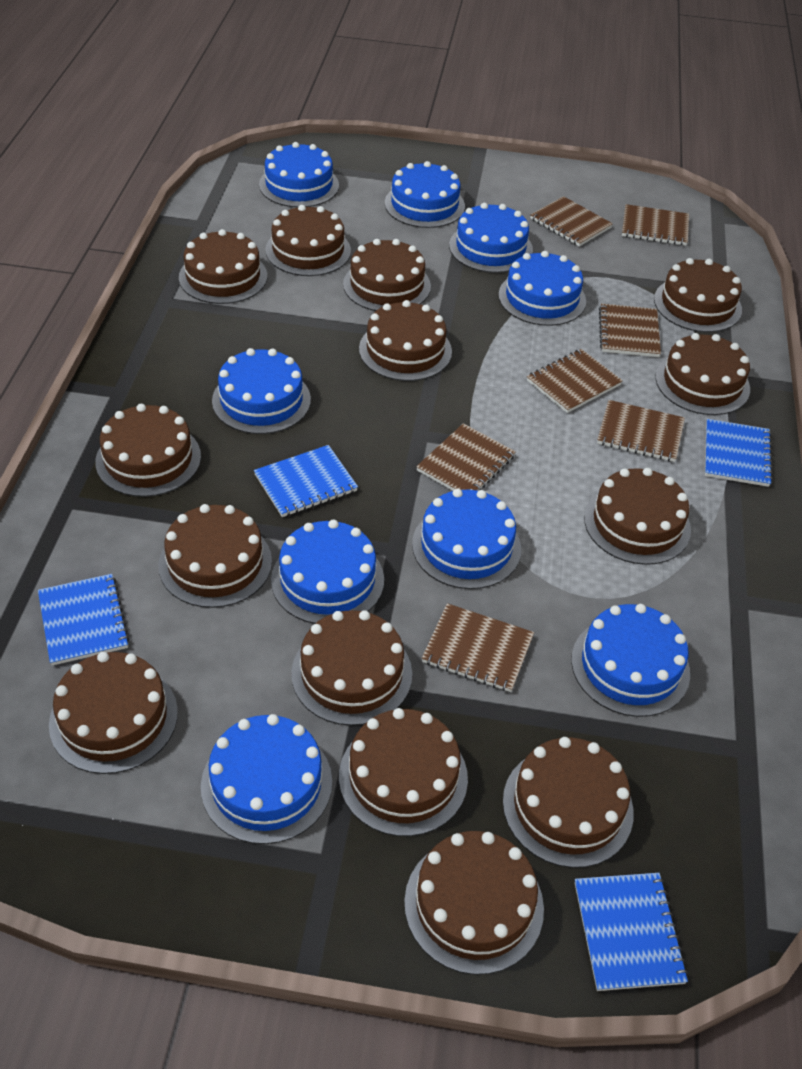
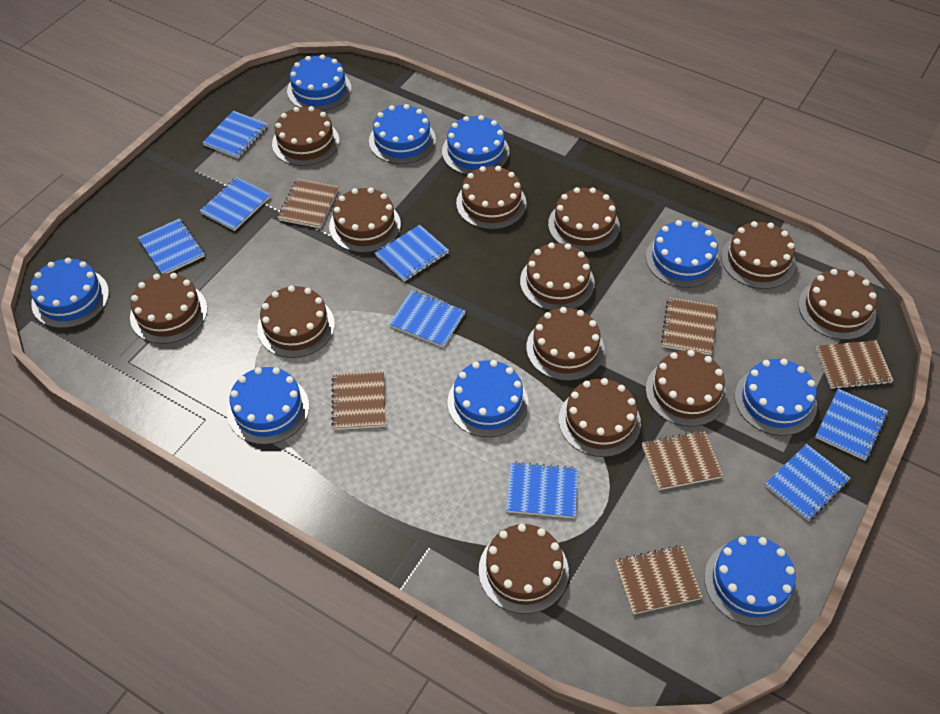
blue notebook: 4 -> 8
brown cake: 14 -> 13
brown notebook: 7 -> 6

